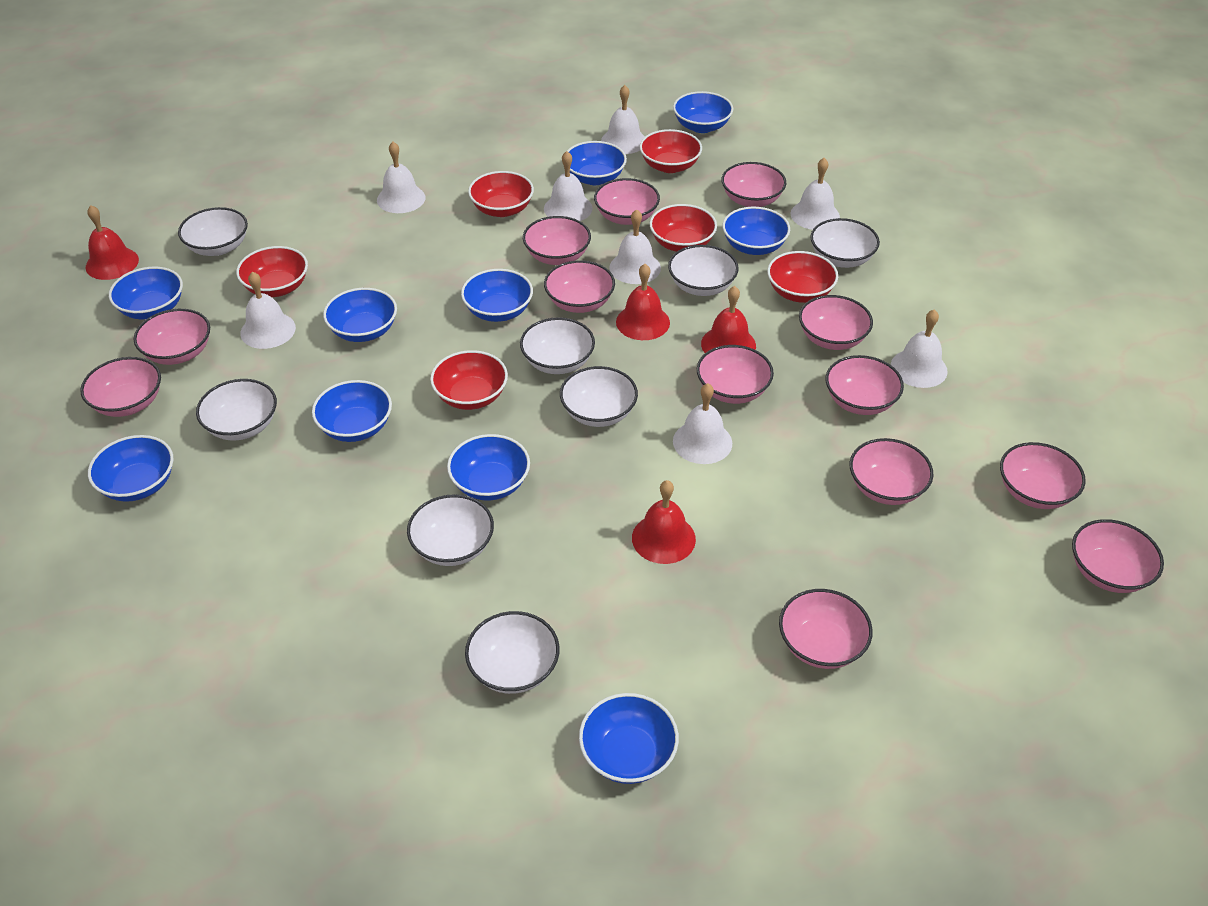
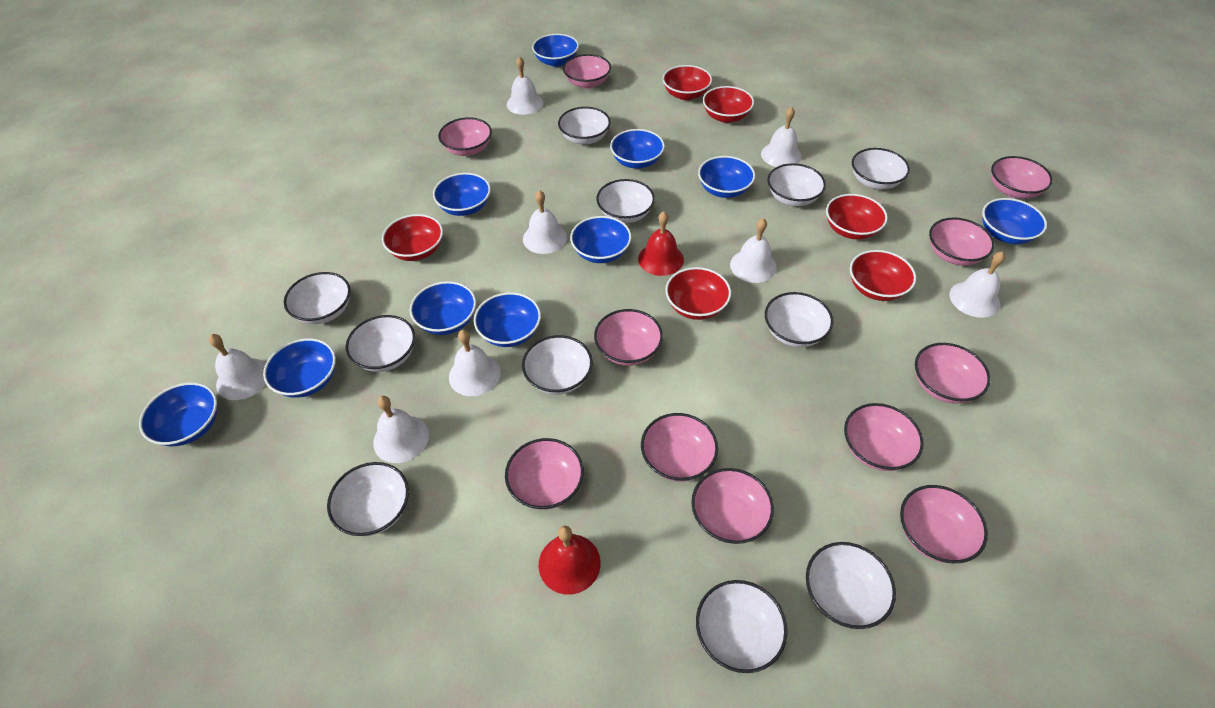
pink bowl: 13 -> 11
red bell: 4 -> 2
white bowl: 8 -> 11

